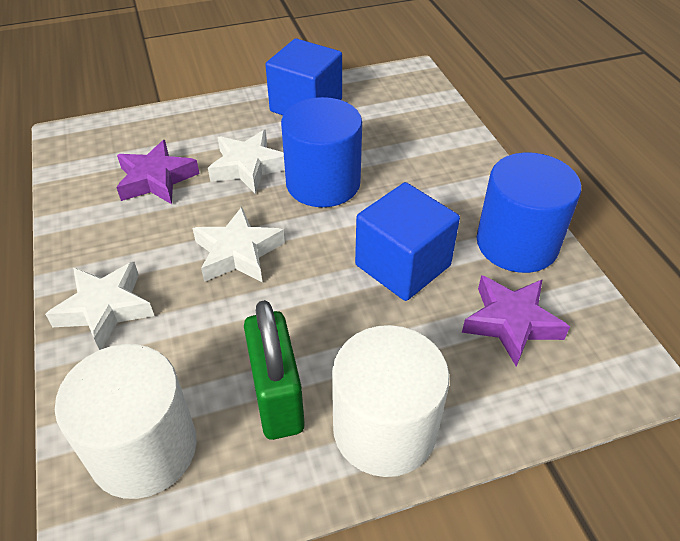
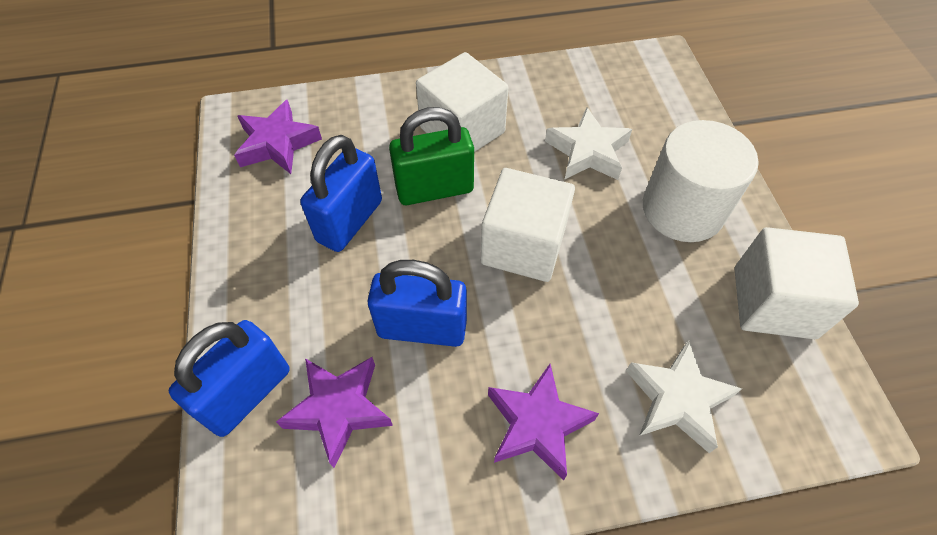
blue cube: 2 -> 0
blue cylinder: 2 -> 0
blue padlock: 0 -> 3
purple star: 2 -> 3
white cube: 0 -> 3
white cylinder: 2 -> 1
white star: 3 -> 2

